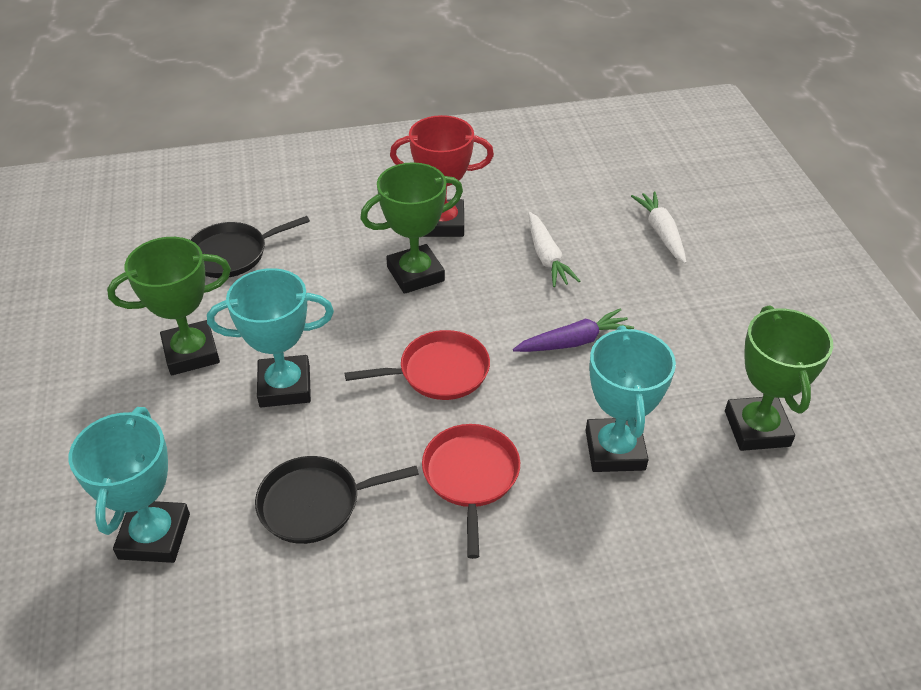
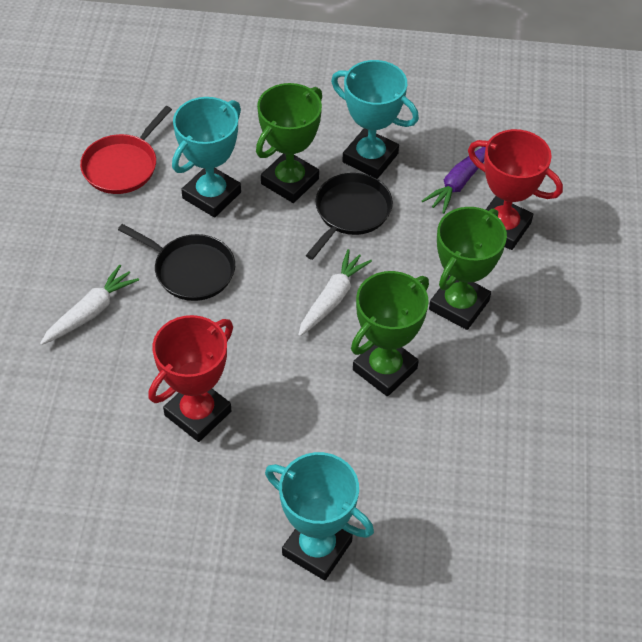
red pan: 2 -> 1
red trophy: 1 -> 2

